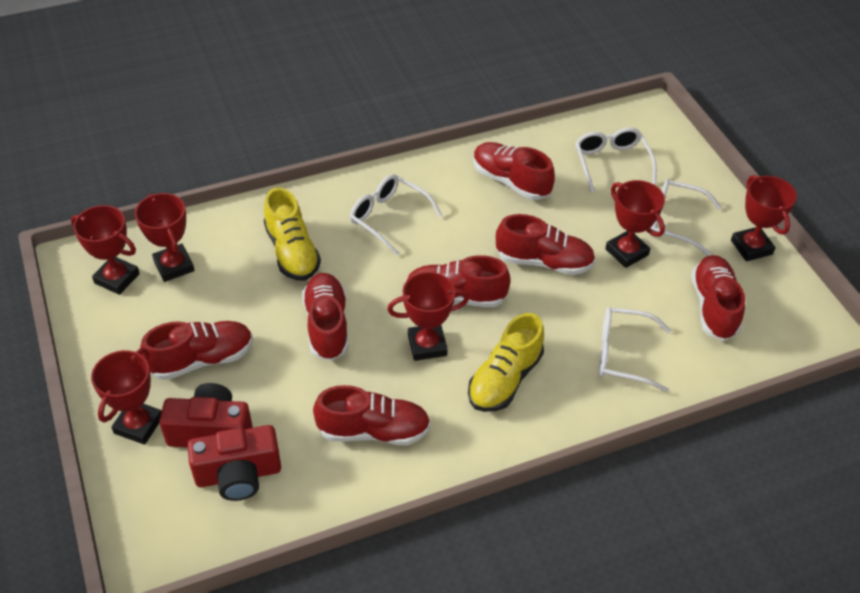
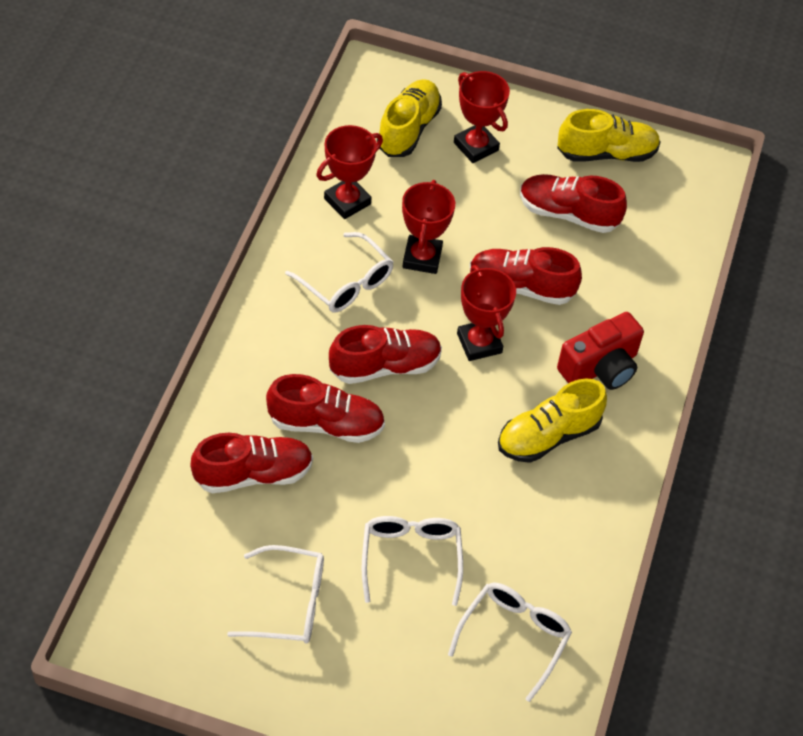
red camera: 2 -> 1
red shoe: 7 -> 5
red trophy: 6 -> 4
yellow shoe: 2 -> 3

